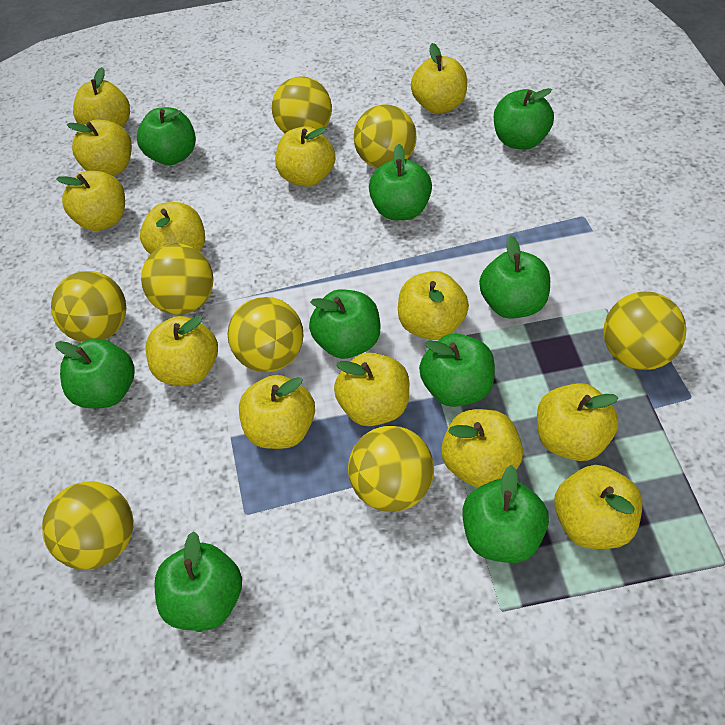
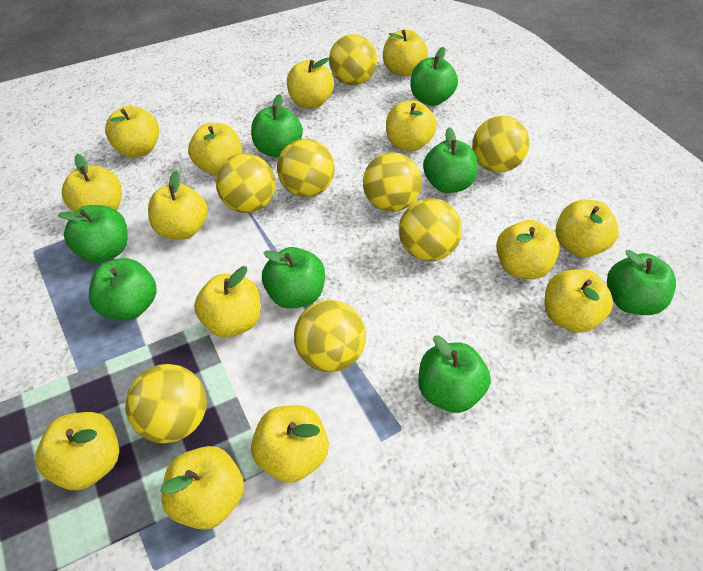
green apple: 9 -> 8
yellow apple: 13 -> 14

